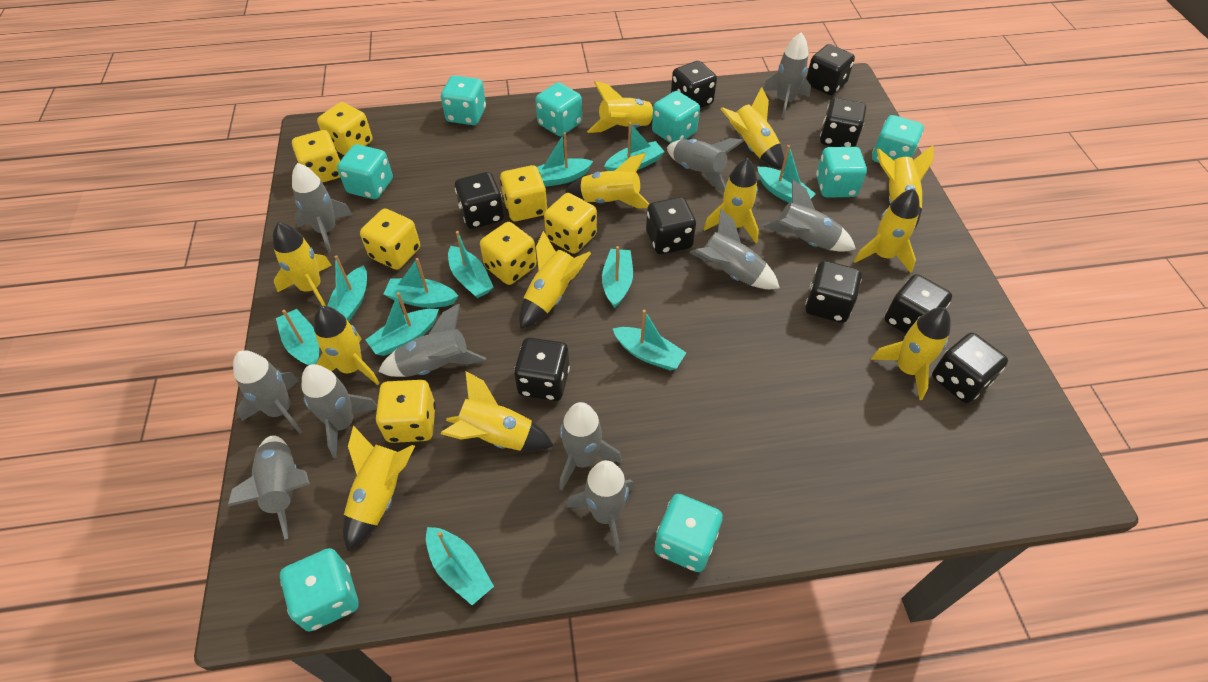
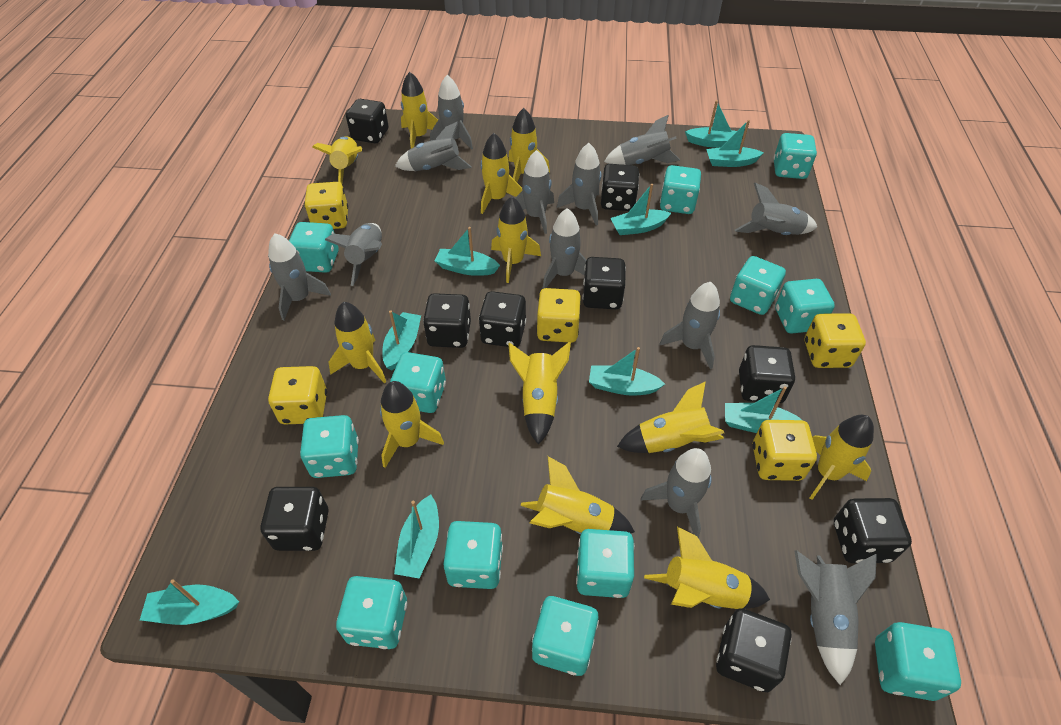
grey rocket: 11 -> 12
turquoise boat: 11 -> 9
turquoise dice: 8 -> 12
yellow dice: 7 -> 5

